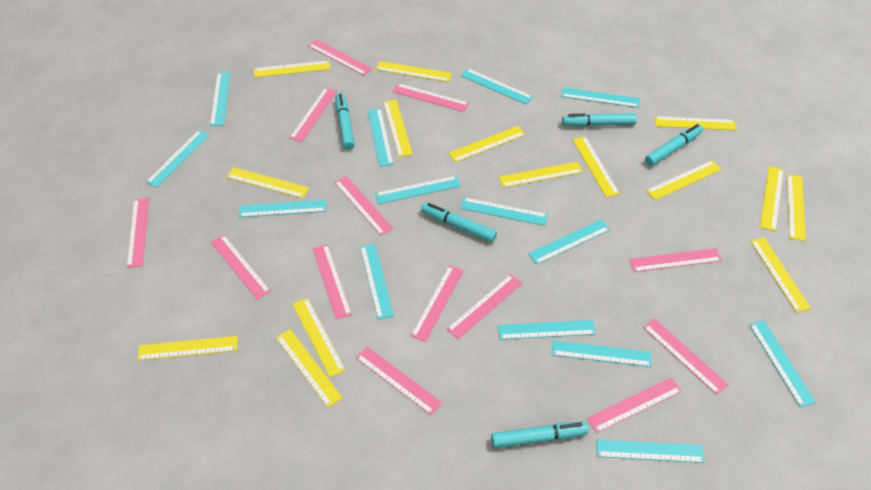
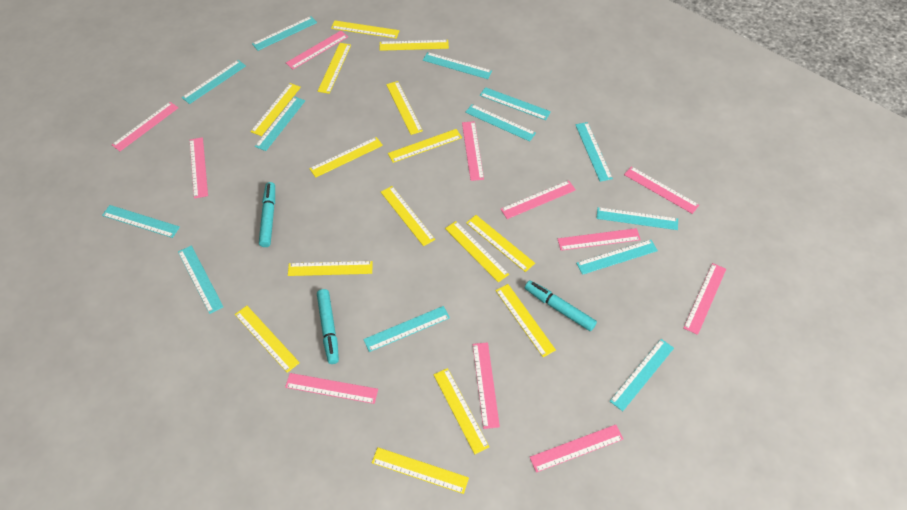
pink ruler: 13 -> 11
turquoise marker: 5 -> 3
turquoise ruler: 14 -> 13

